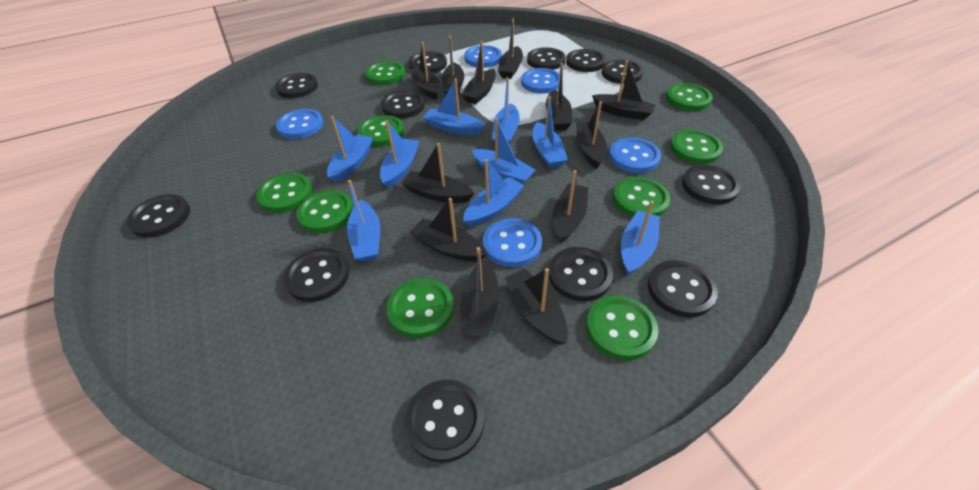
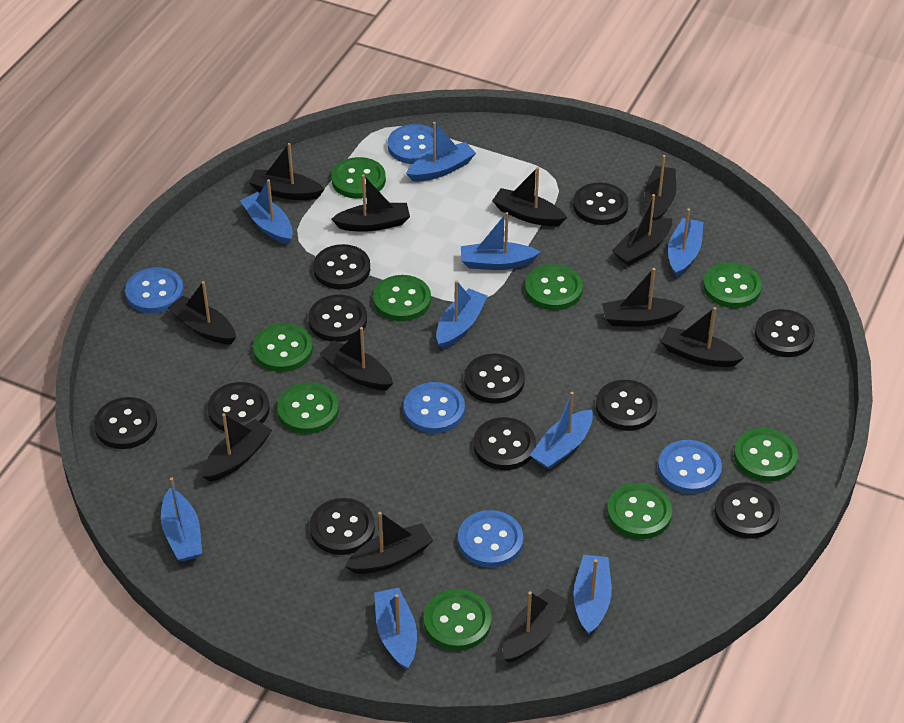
black button: 12 -> 11

